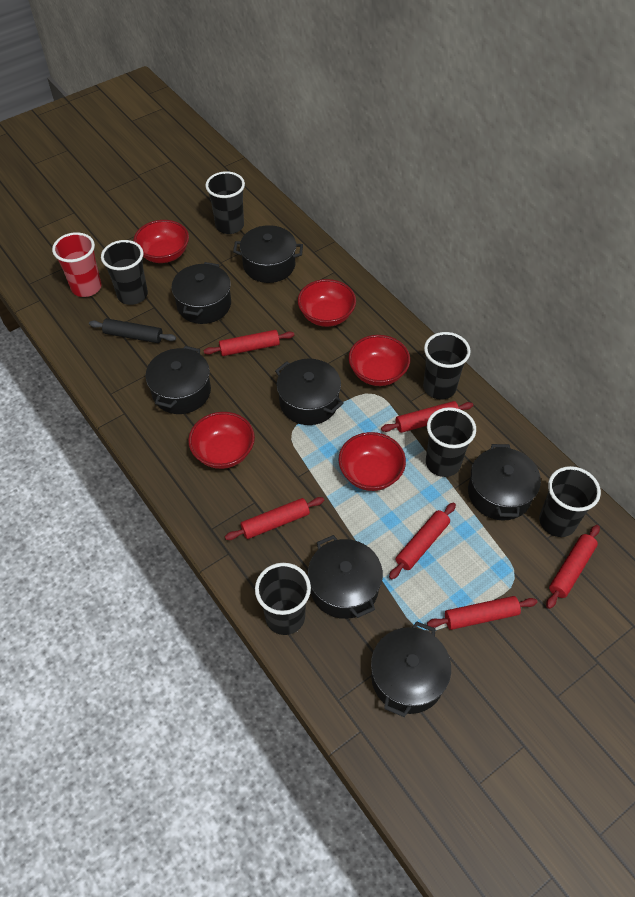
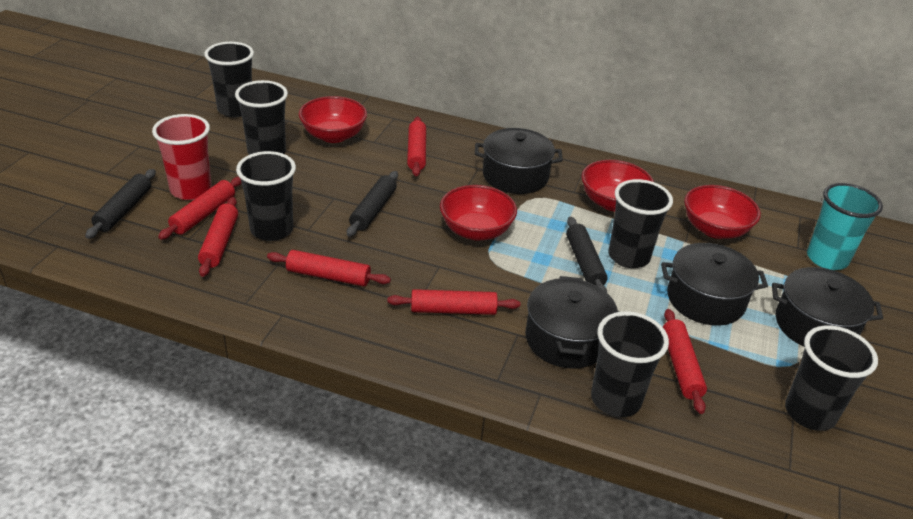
black pot: 7 -> 4
black rolling pin: 1 -> 3
red bowl: 5 -> 4
turquoise cup: 0 -> 1

